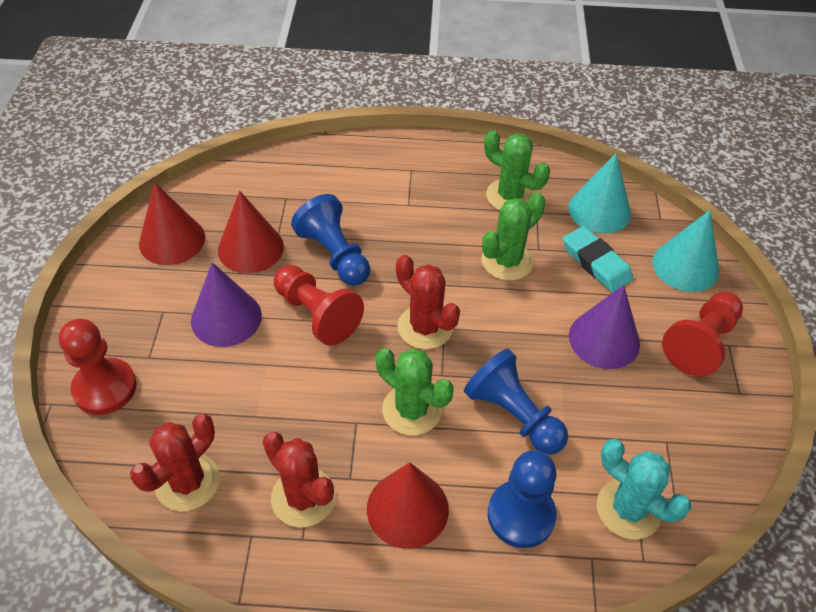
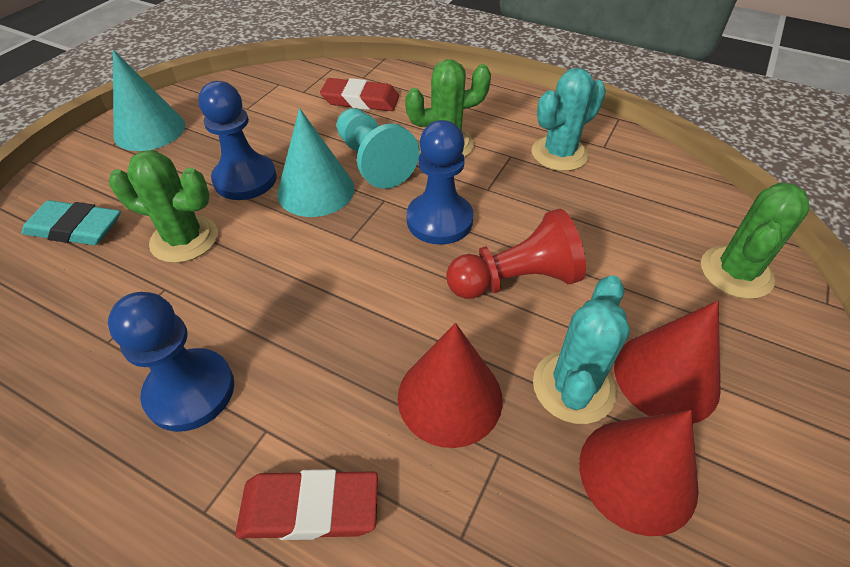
purple cone: 2 -> 0
red cactus: 3 -> 0
red eraser: 0 -> 2
red pawn: 3 -> 1
turquoise cactus: 1 -> 2
turquoise pawn: 0 -> 1

